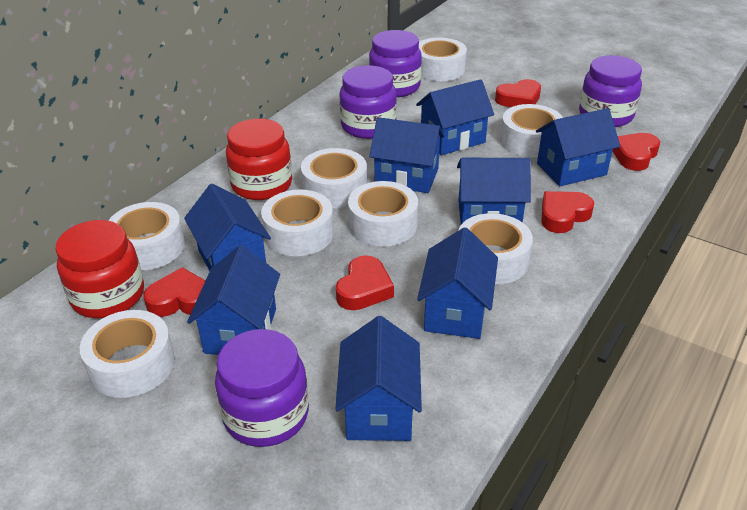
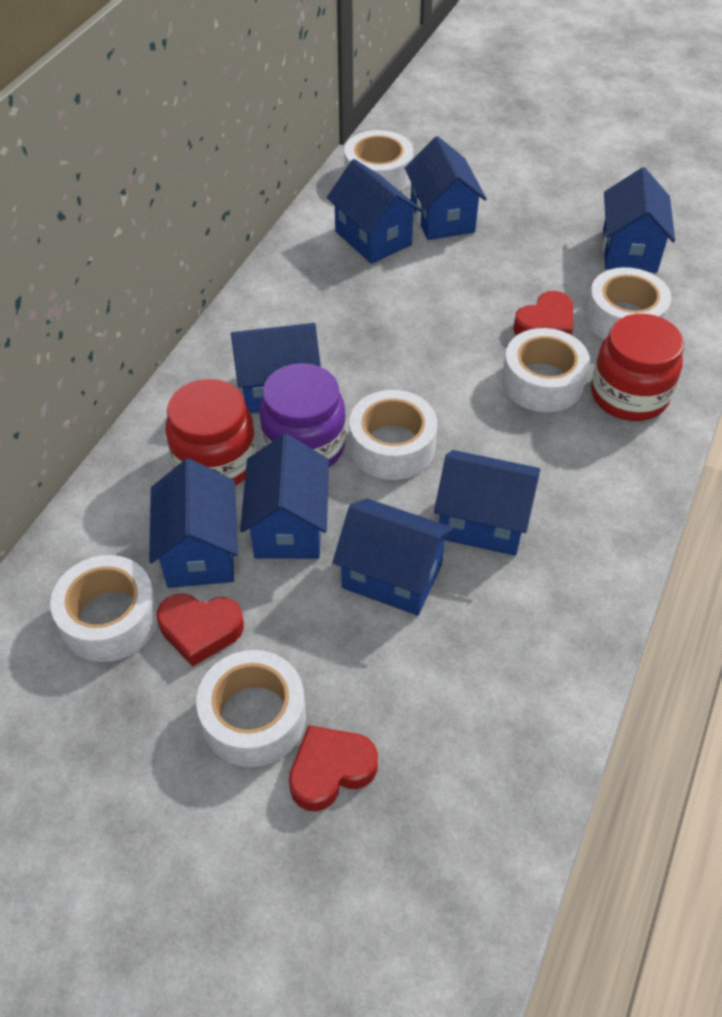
purple jar: 4 -> 1
red heart: 5 -> 3
white tape: 8 -> 6

